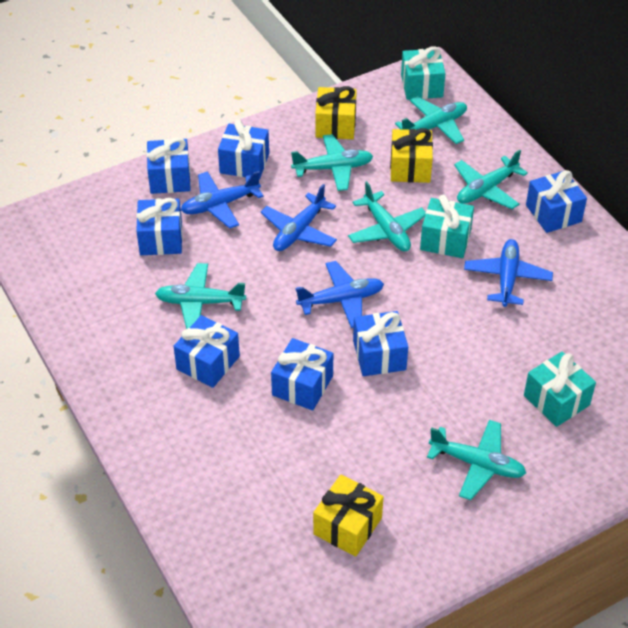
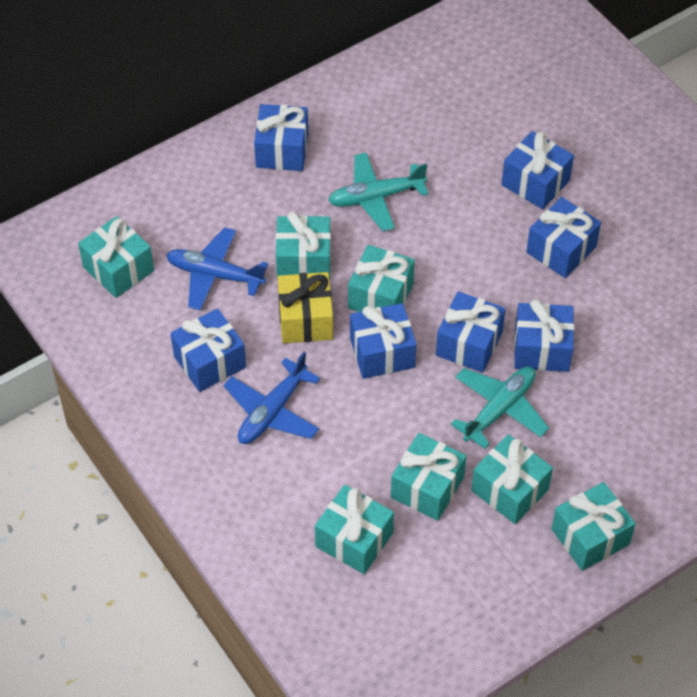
blue plane: 4 -> 2
turquoise gift: 3 -> 7
turquoise plane: 6 -> 2
yellow gift: 3 -> 1

